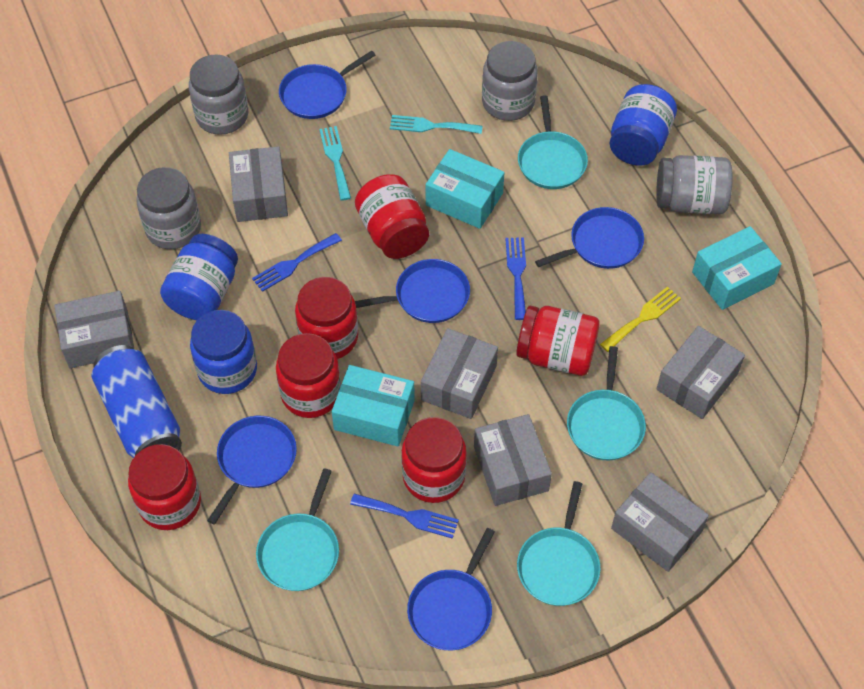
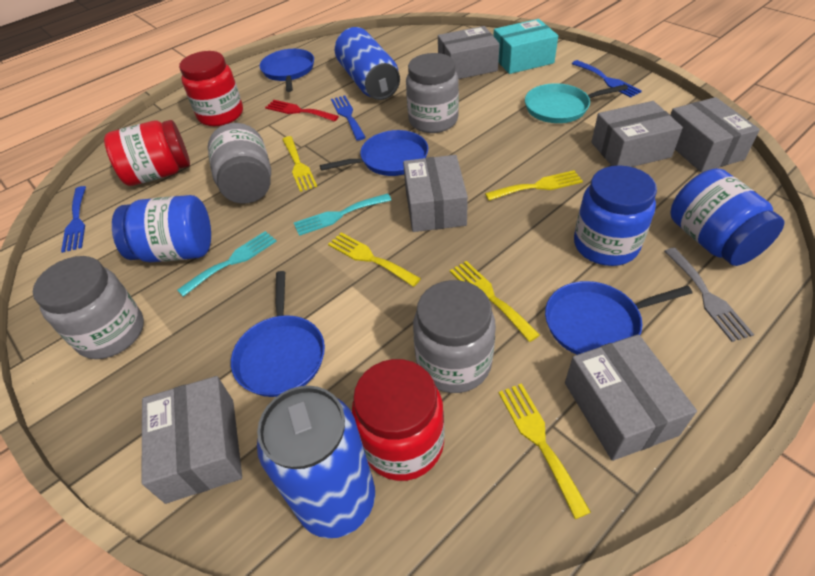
blue can: 1 -> 2
blue pan: 5 -> 4
grey fork: 0 -> 1
red fork: 0 -> 1
red jar: 6 -> 3
turquoise box: 3 -> 1
turquoise pan: 4 -> 1
yellow fork: 1 -> 5

